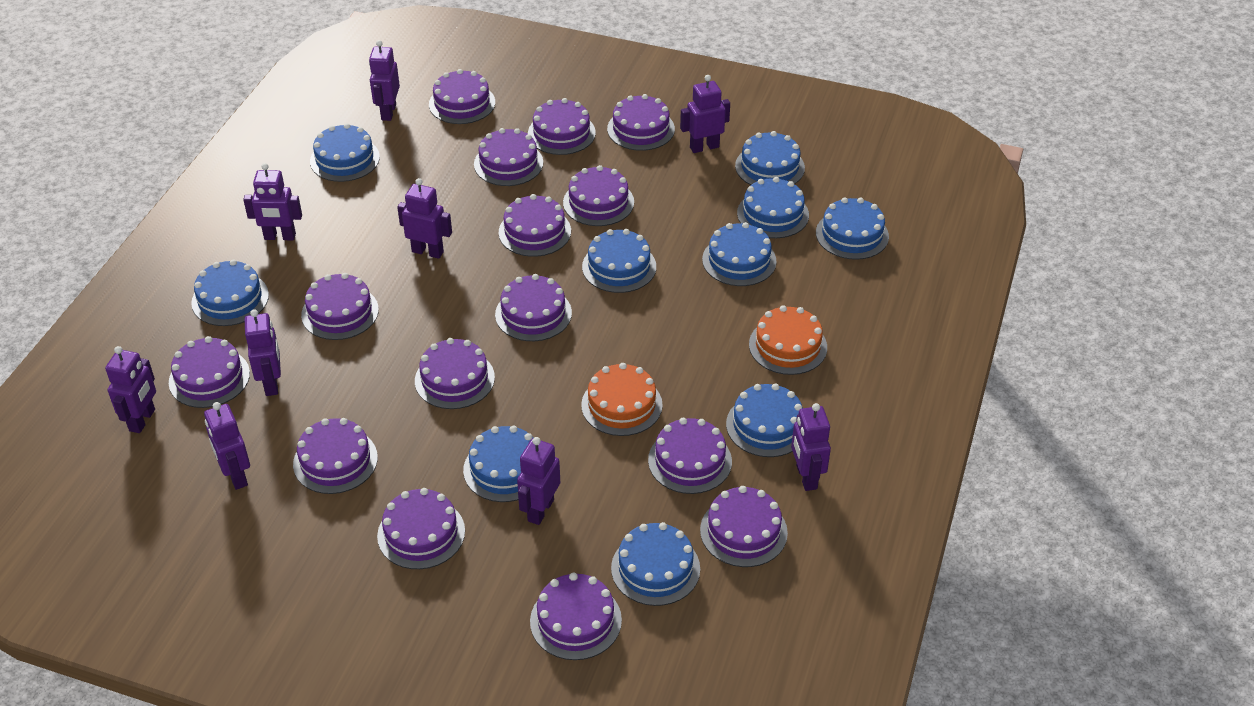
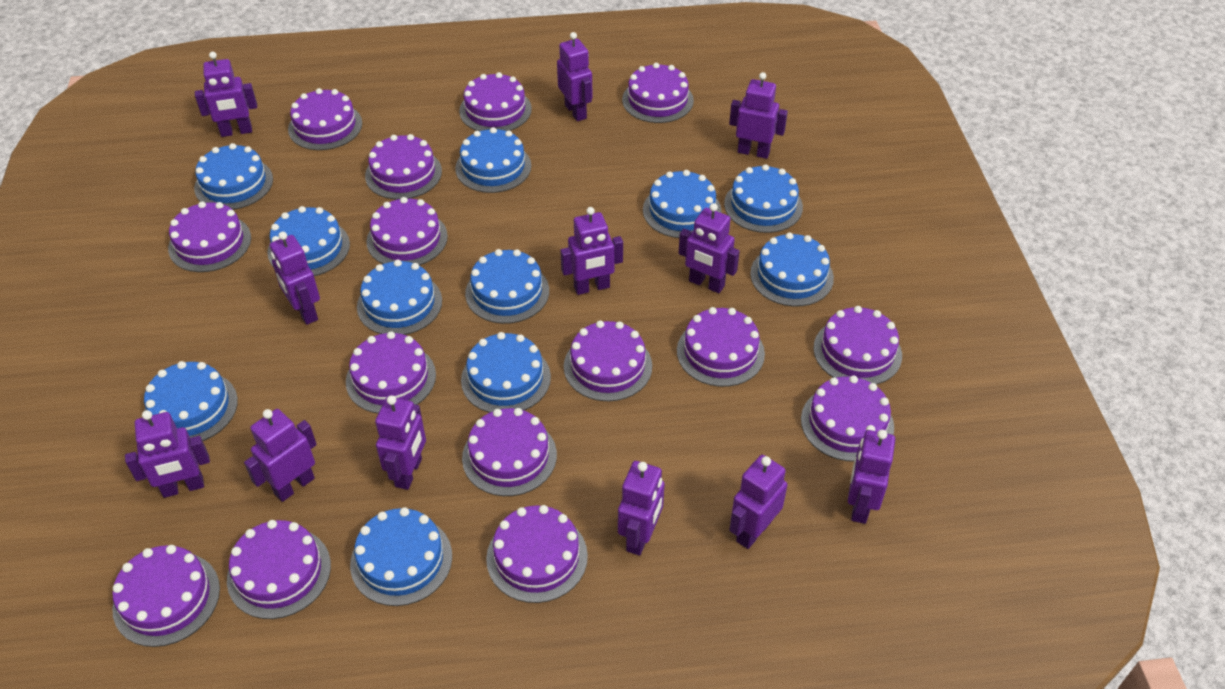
blue cake: 10 -> 11
orange cake: 2 -> 0
purple robot: 9 -> 12

